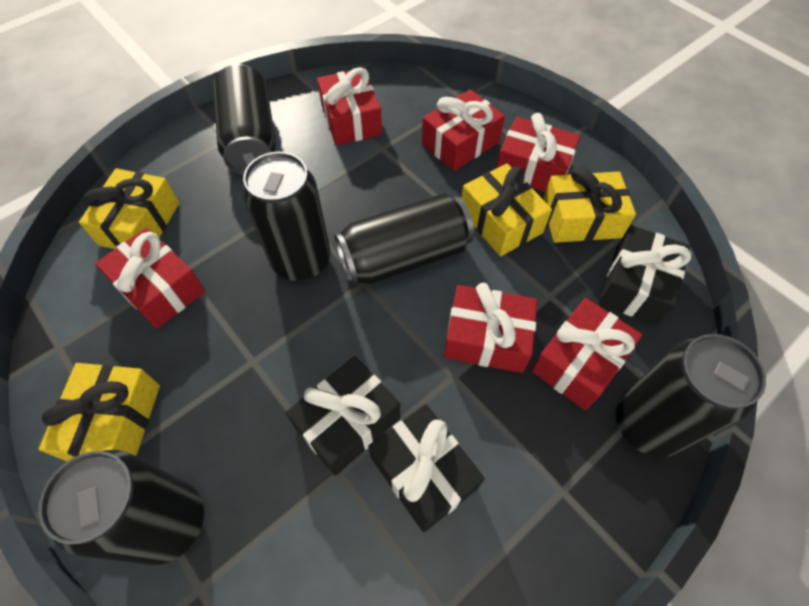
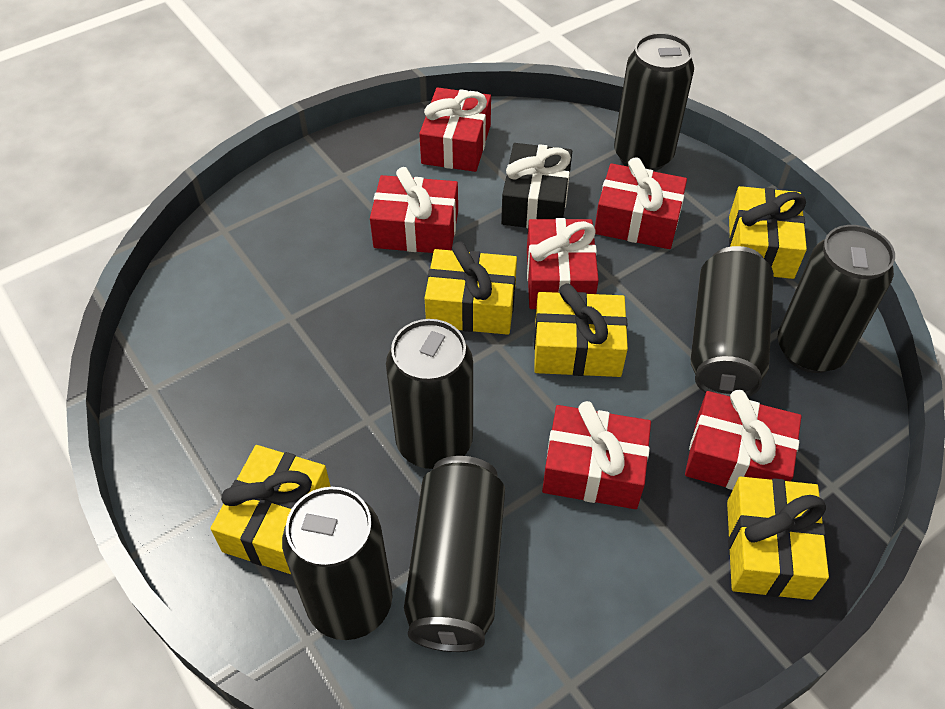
black can: 5 -> 6
black gift: 3 -> 1
yellow gift: 4 -> 5

